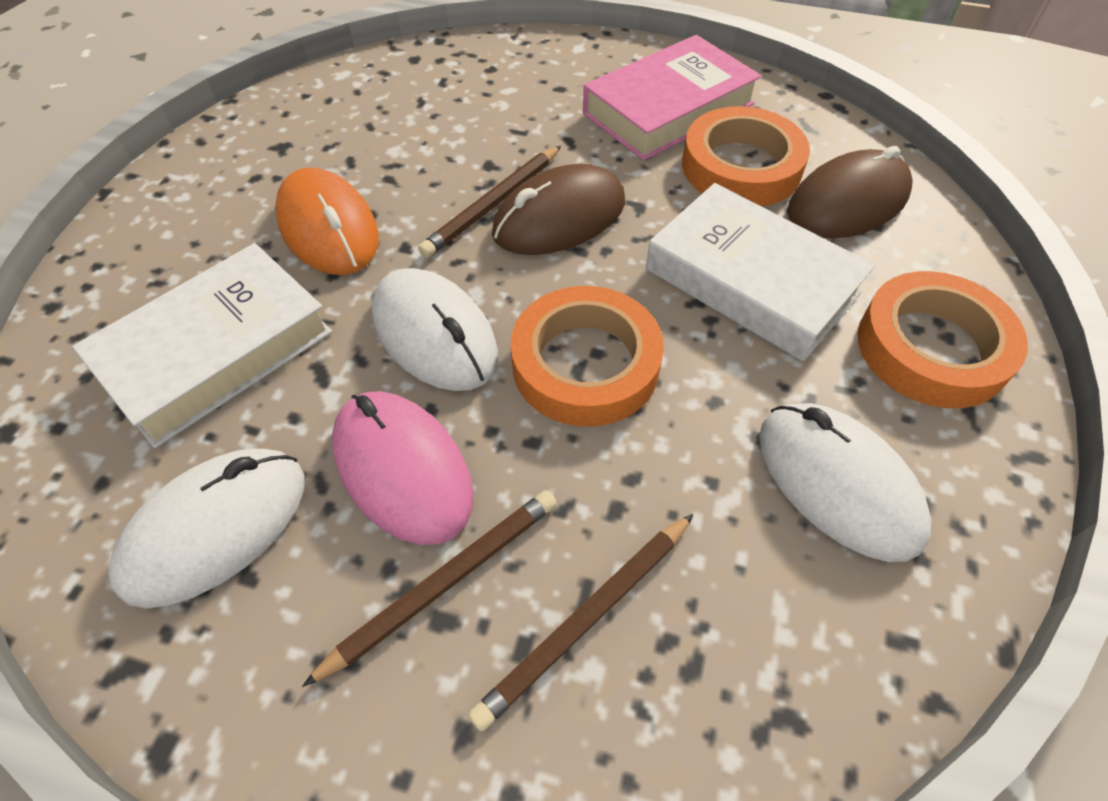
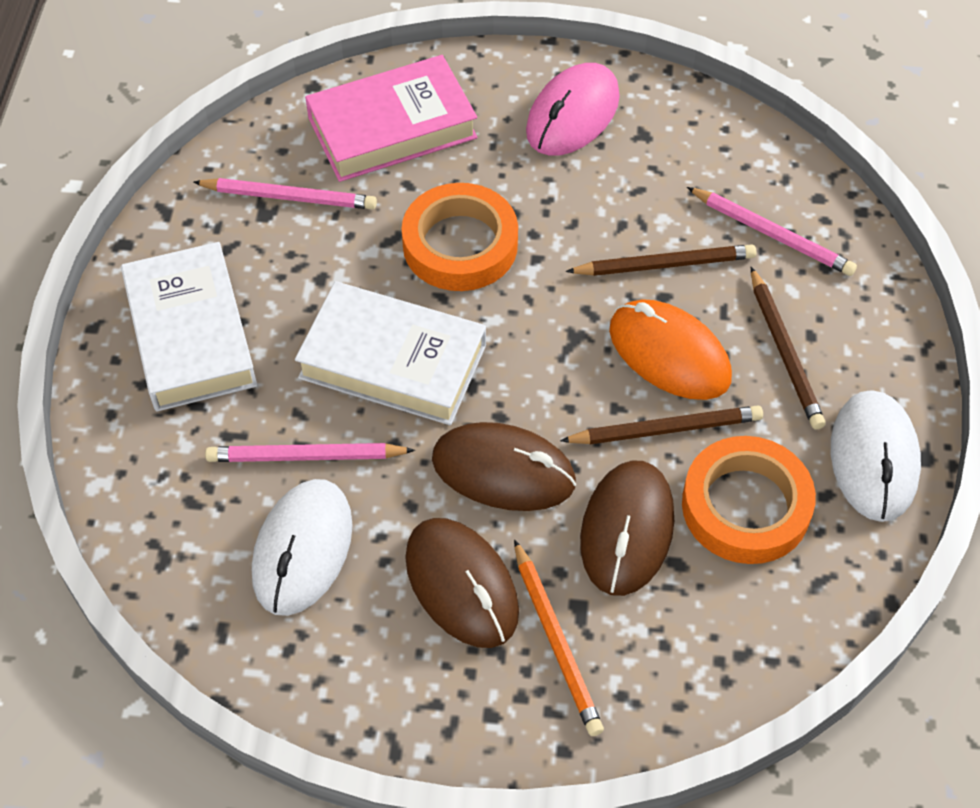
brown mouse: 2 -> 3
orange pencil: 0 -> 1
orange tape: 3 -> 2
pink pencil: 0 -> 3
white mouse: 3 -> 2

